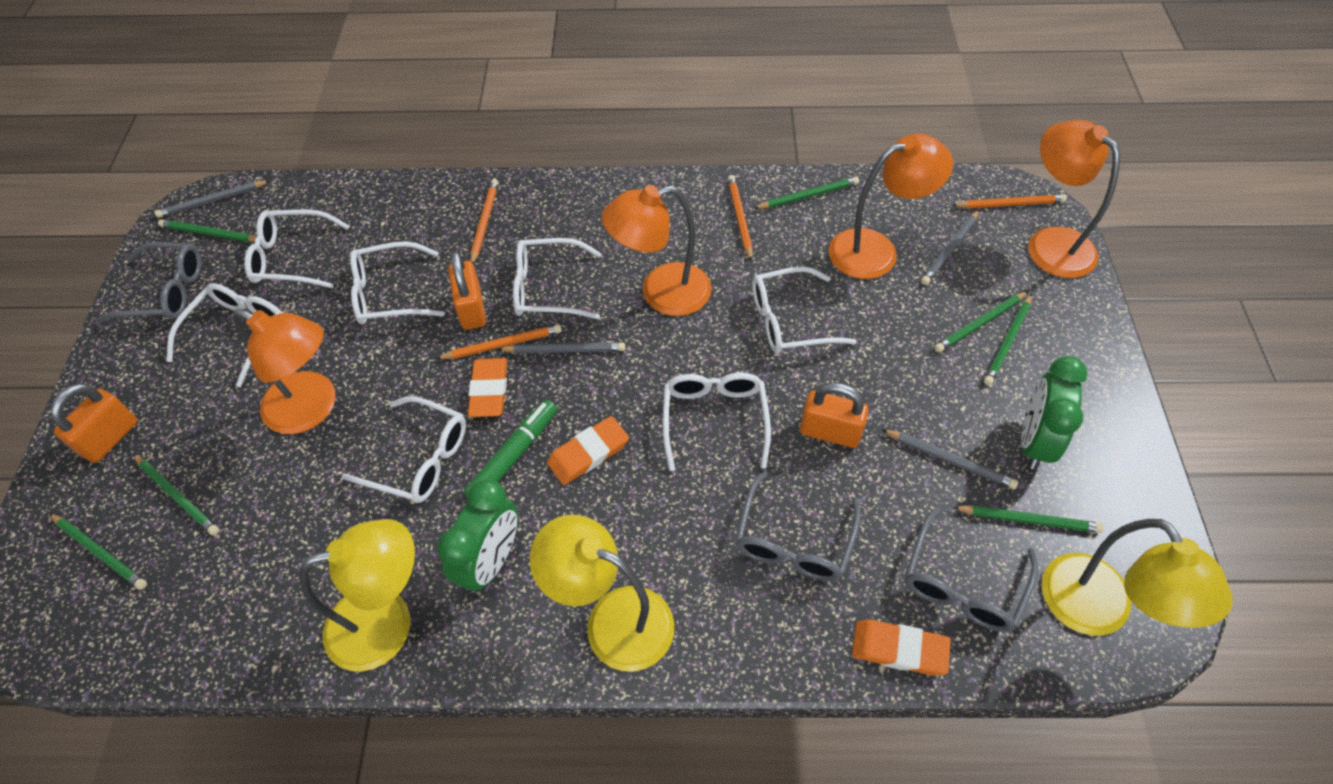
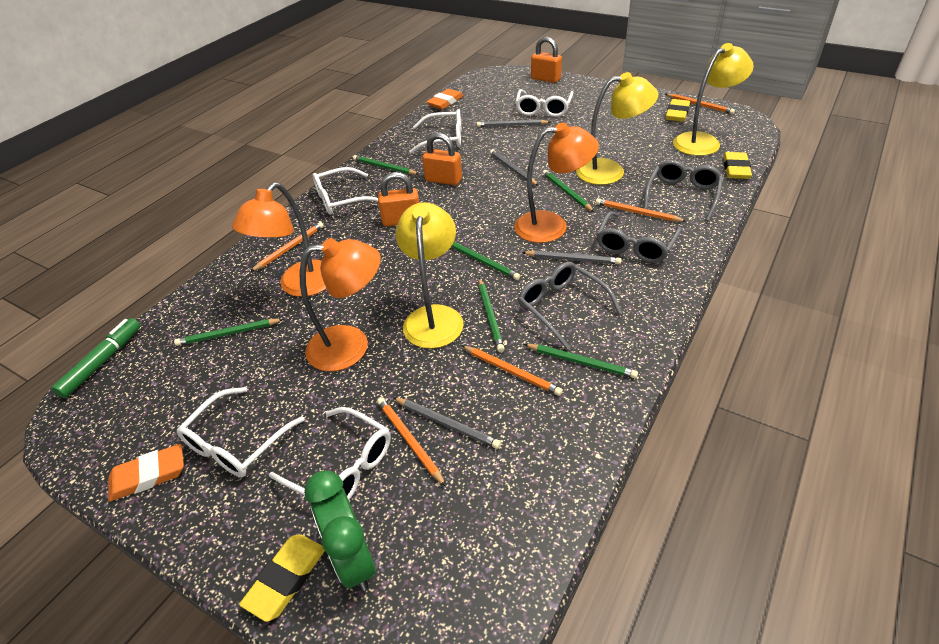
green clock: 2 -> 1
green pencil: 7 -> 6
orange eraser: 3 -> 2
orange lamp: 4 -> 3
orange pencil: 4 -> 5
white glasses: 7 -> 5
yellow eraser: 0 -> 3

